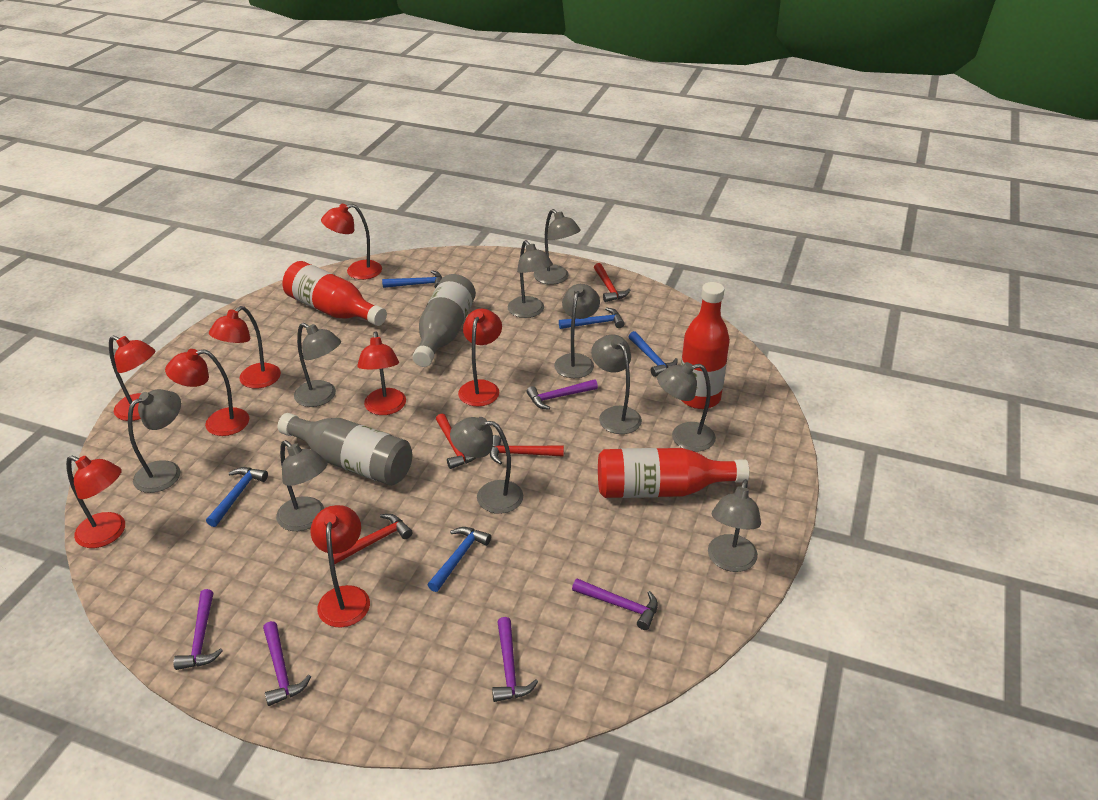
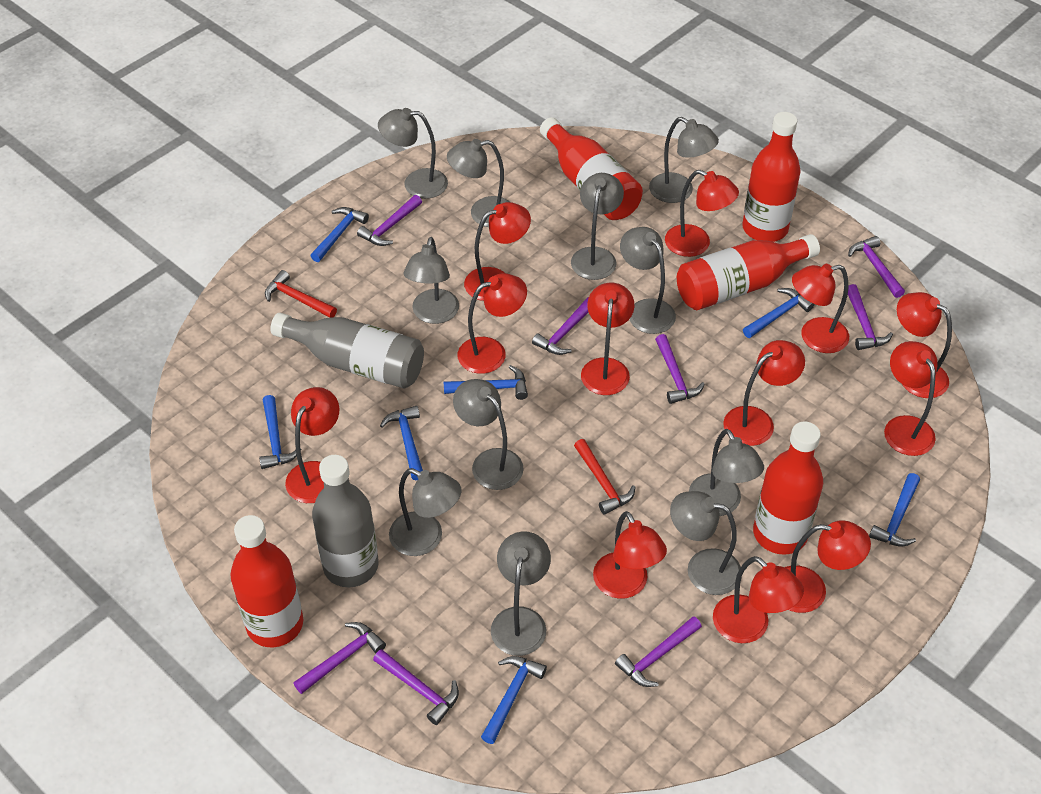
blue hammer: 5 -> 7
grey lamp: 10 -> 11
purple hammer: 5 -> 8
red bottle: 3 -> 5
red hammer: 4 -> 2
red lamp: 8 -> 12

